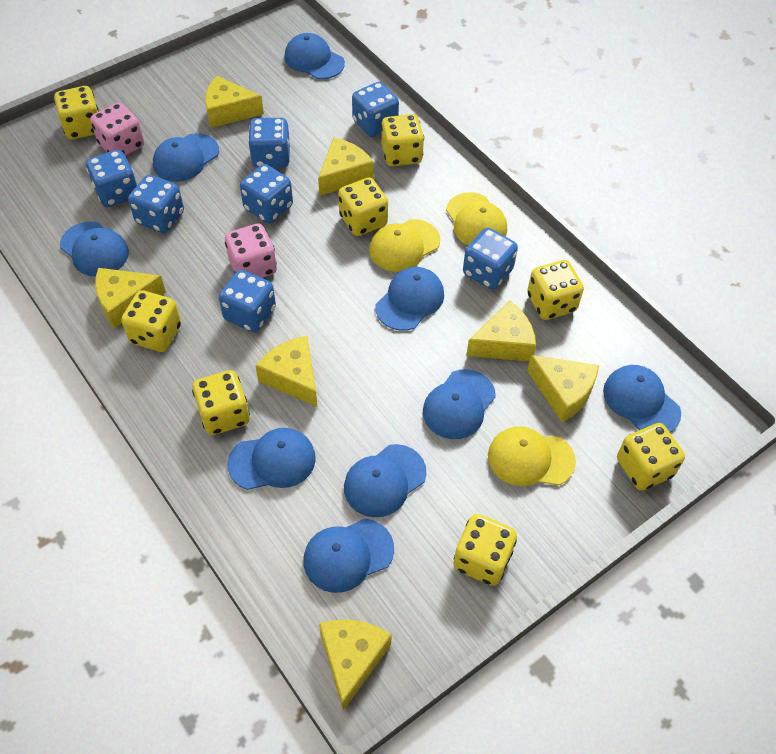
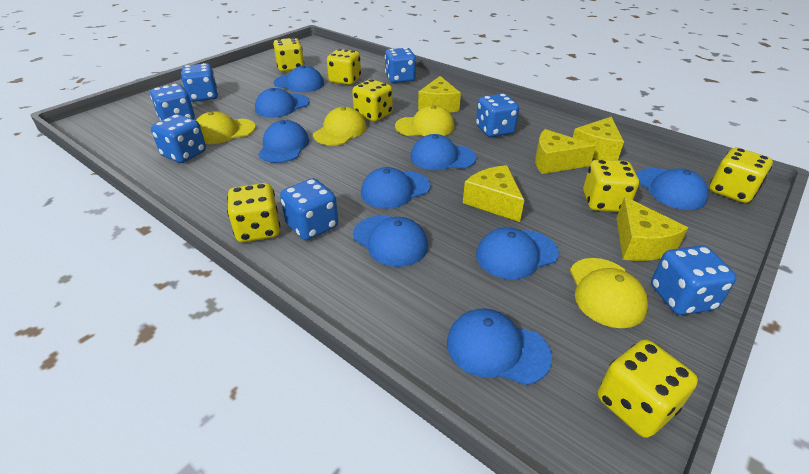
pink dice: 2 -> 0
yellow cap: 3 -> 4
yellow cheese: 7 -> 5
yellow dice: 8 -> 7

